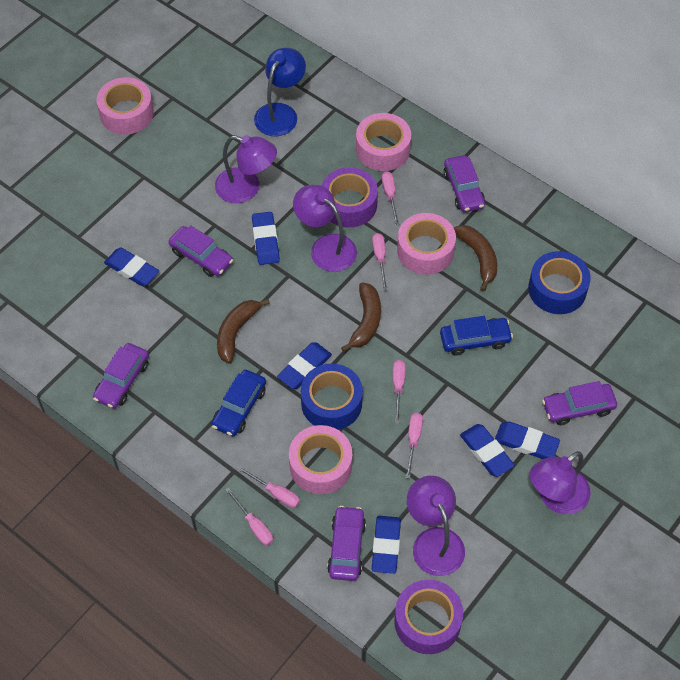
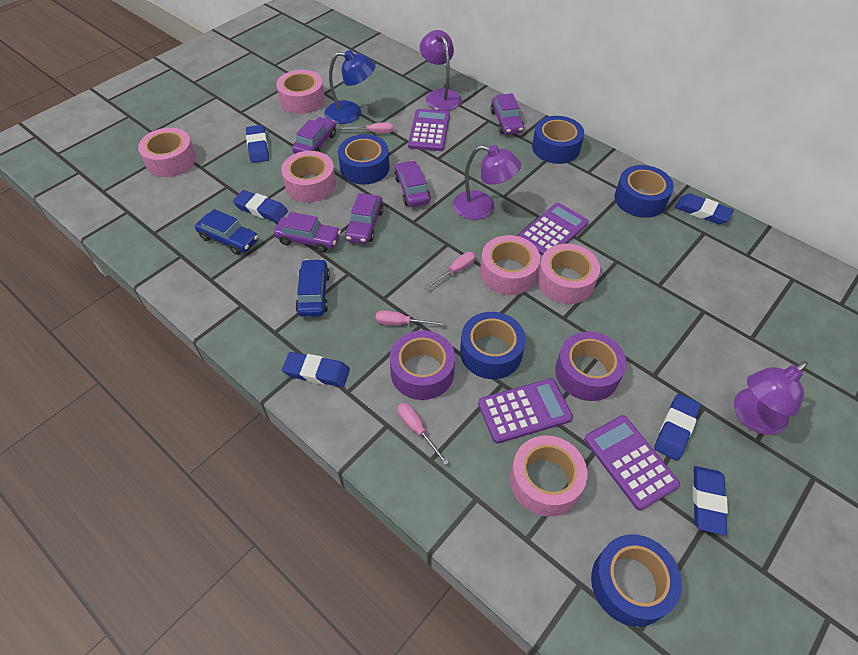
blue tape: 2 -> 5
brown banana: 3 -> 0
pink screwdriver: 6 -> 4
pink tape: 4 -> 6
purple calculator: 0 -> 4
purple lamp: 4 -> 3

